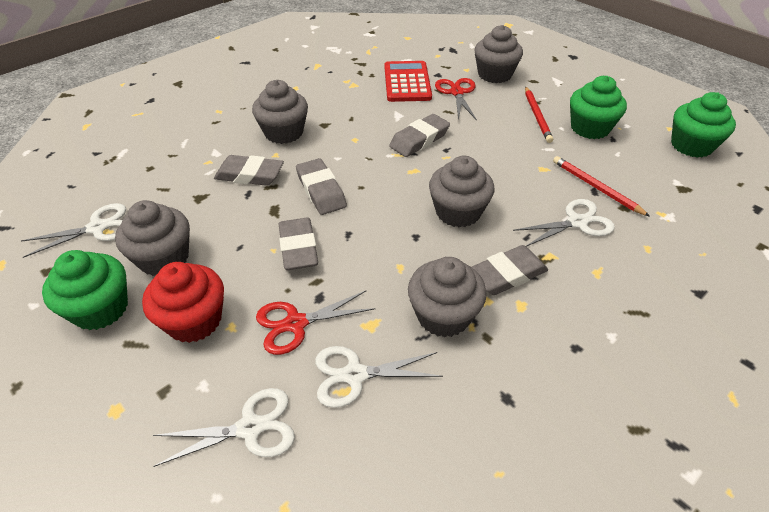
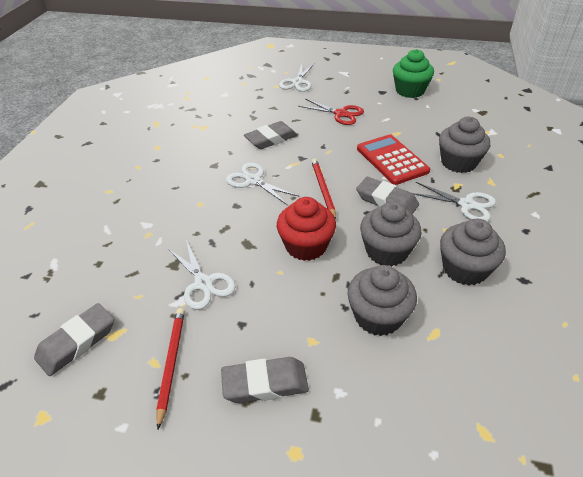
green cupcake: 3 -> 1
grey cupcake: 5 -> 4
grey eraser: 5 -> 4
red scissors: 2 -> 1

